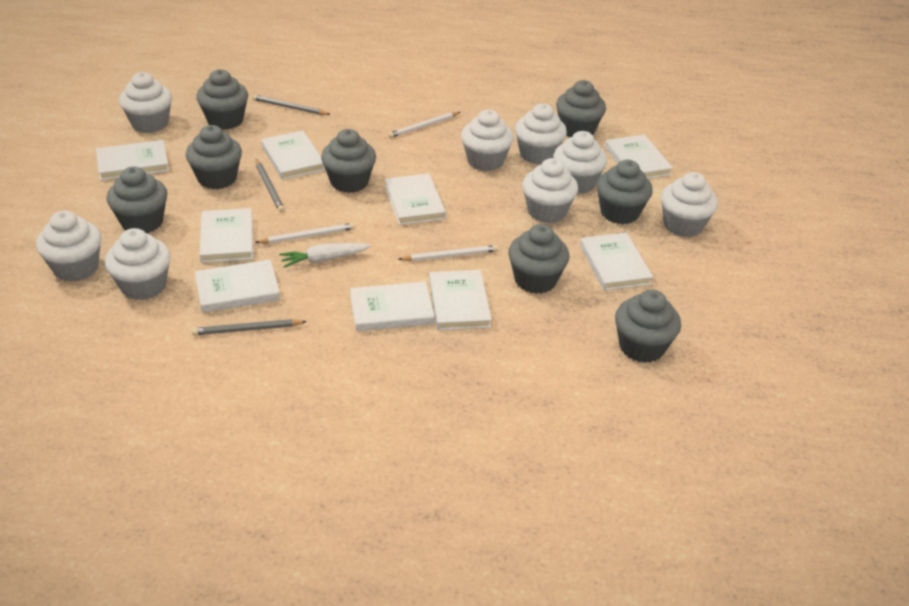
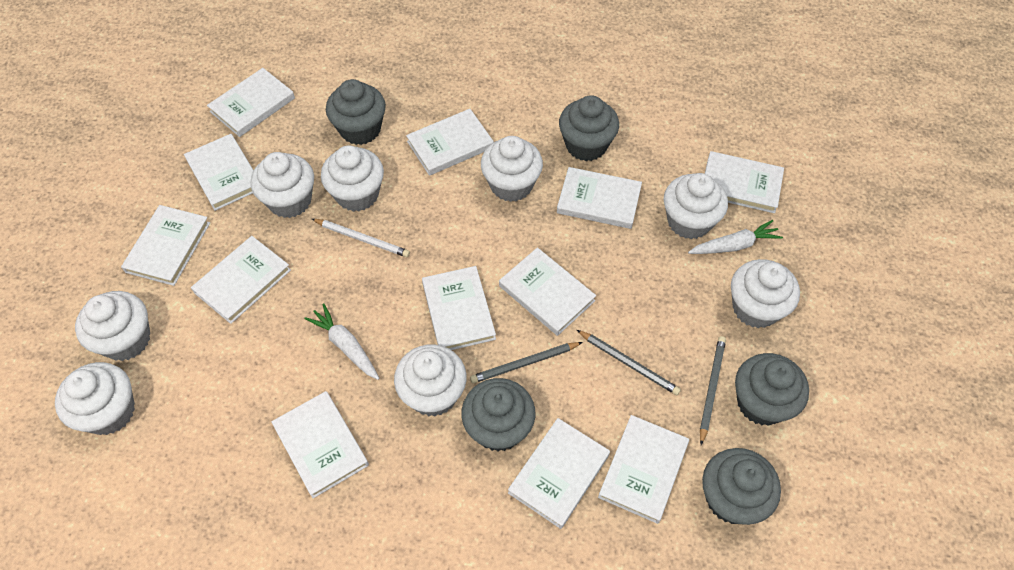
grey cupcake: 8 -> 5
white book: 9 -> 12
white carrot: 1 -> 2
white pencil: 3 -> 1

